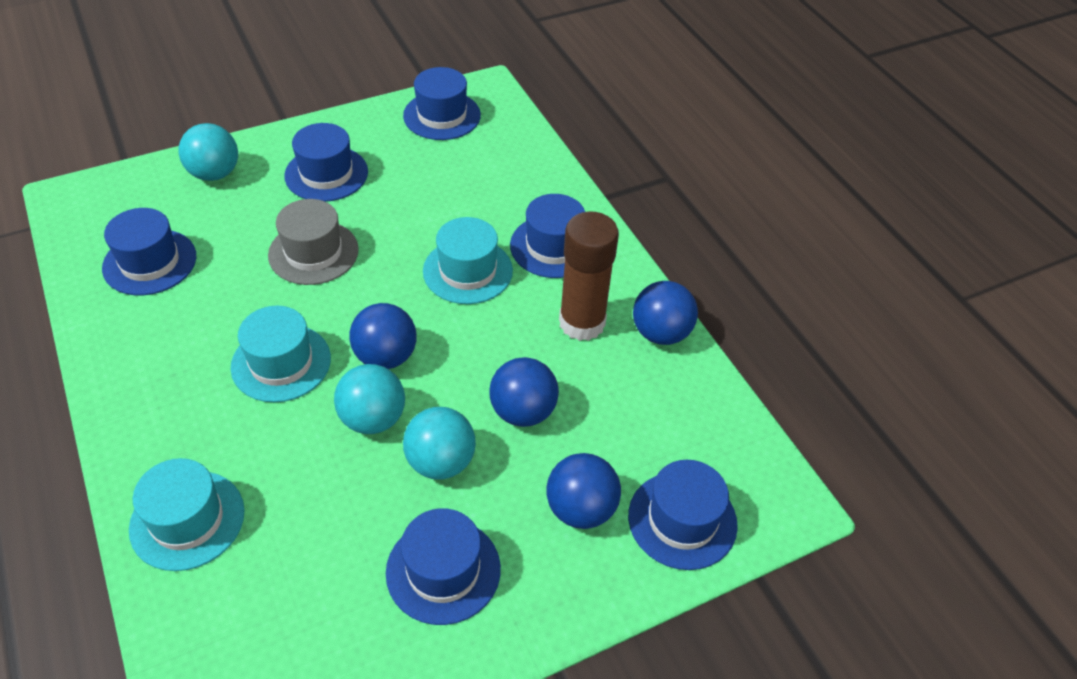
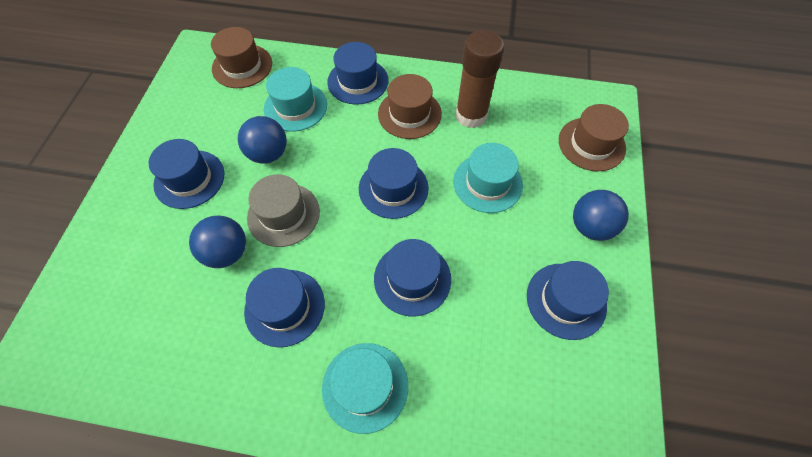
blue ball: 4 -> 3
brown hat: 0 -> 3
turquoise ball: 3 -> 0

